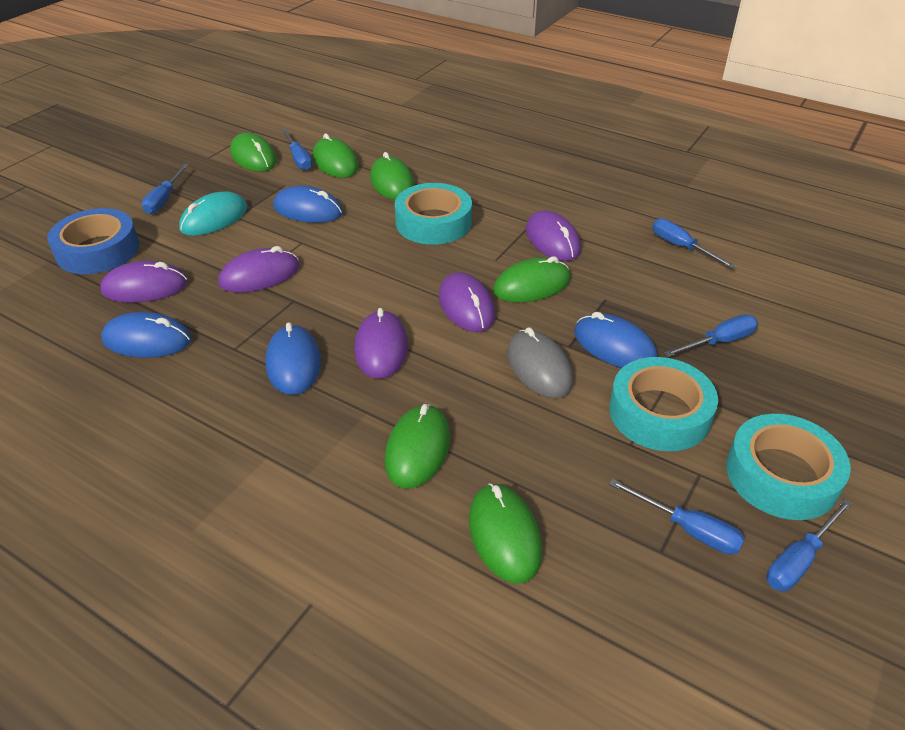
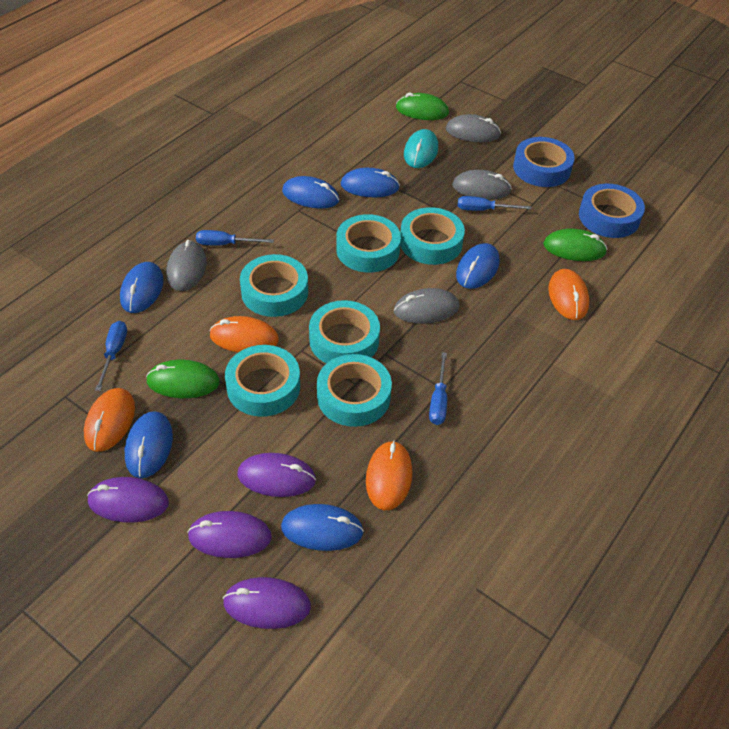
blue mouse: 4 -> 6
blue screwdriver: 6 -> 4
blue tape: 1 -> 2
green mouse: 6 -> 3
grey mouse: 1 -> 4
orange mouse: 0 -> 4
purple mouse: 5 -> 4
turquoise tape: 3 -> 6

